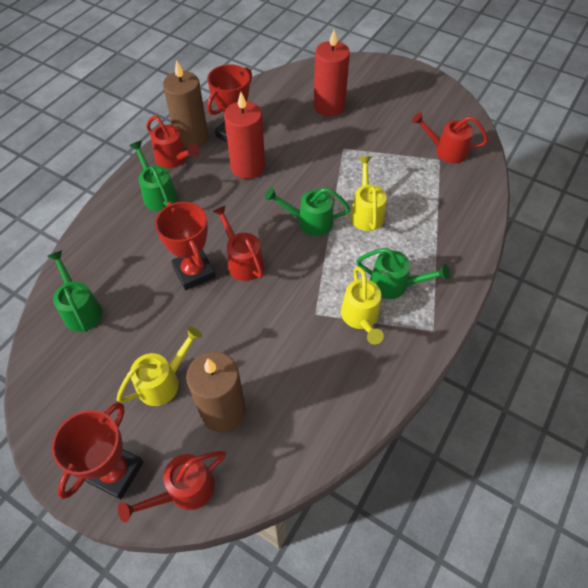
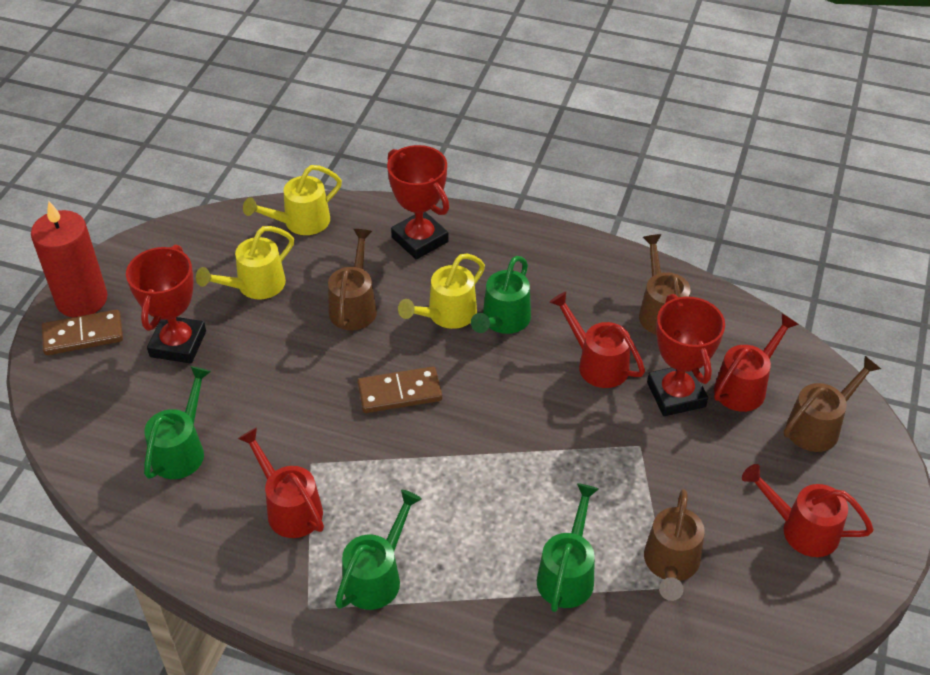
brown candle: 2 -> 0
brown domino: 0 -> 2
brown watering can: 0 -> 4
red candle: 2 -> 1

